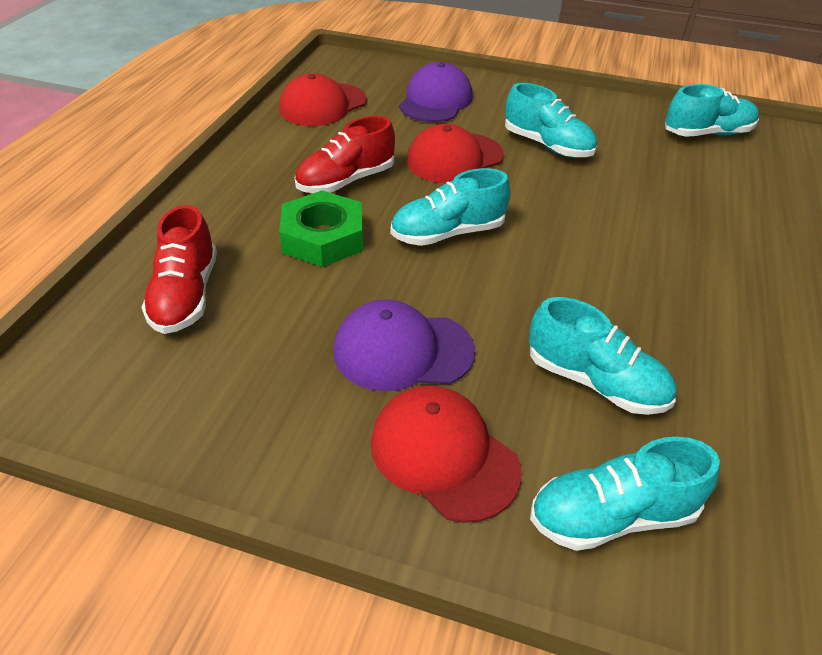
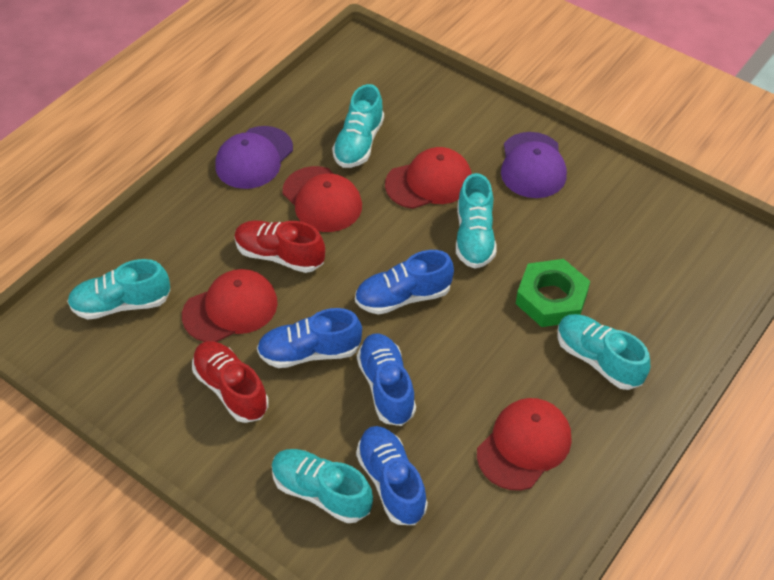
blue shoe: 0 -> 4
red cap: 3 -> 4

